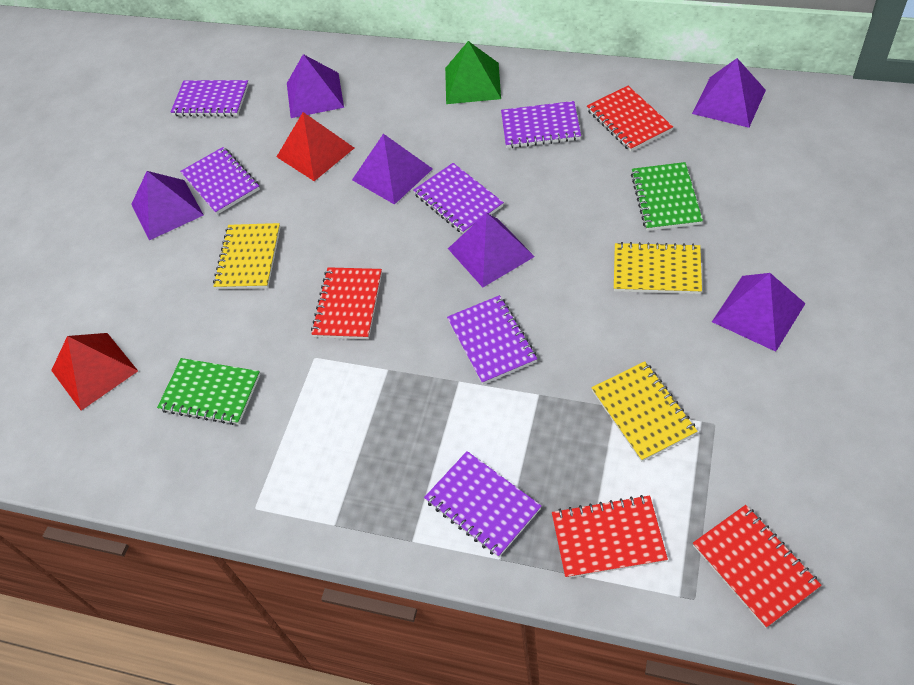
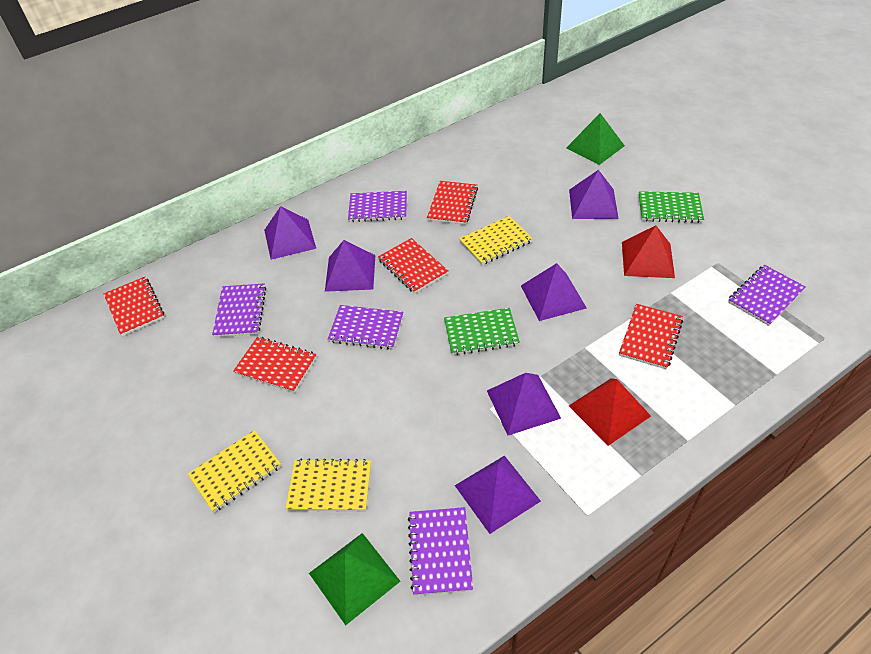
green pyramid: 1 -> 2
purple notebook: 6 -> 5
red notebook: 4 -> 5

